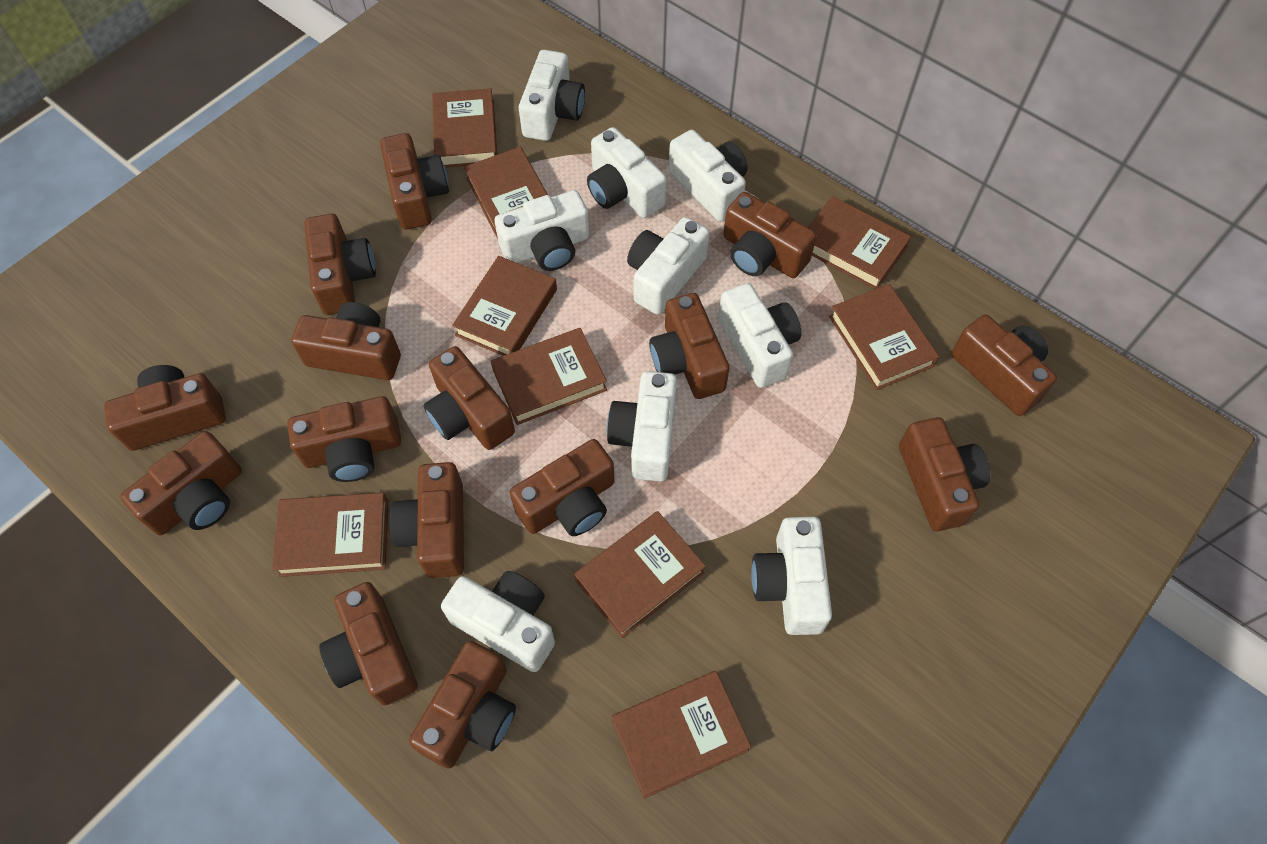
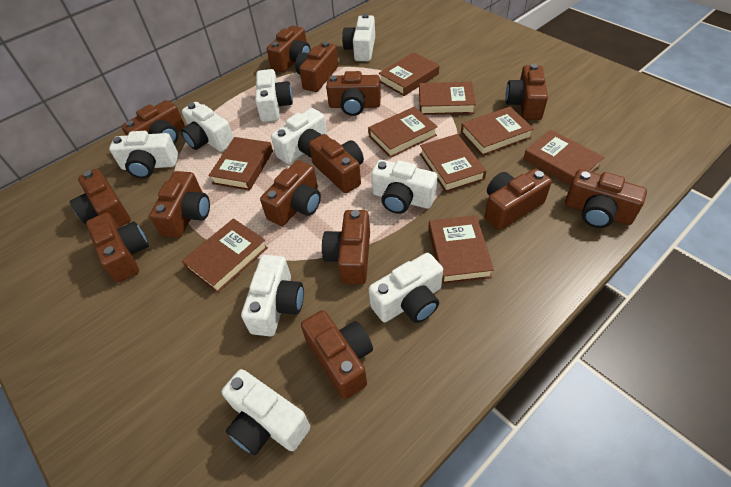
brown camera: 15 -> 14

